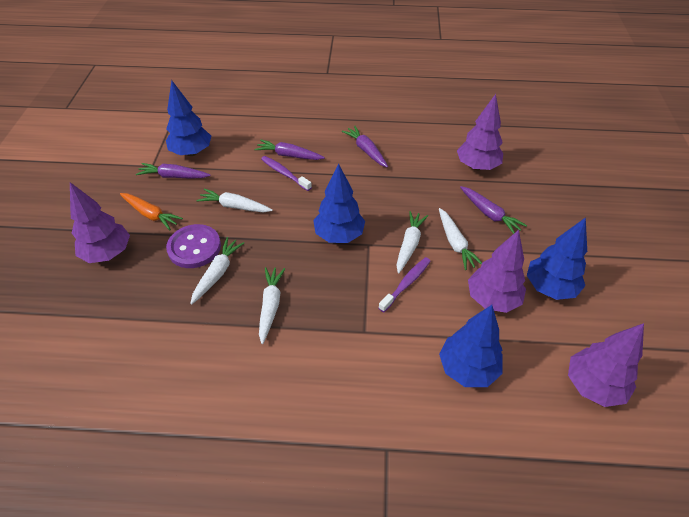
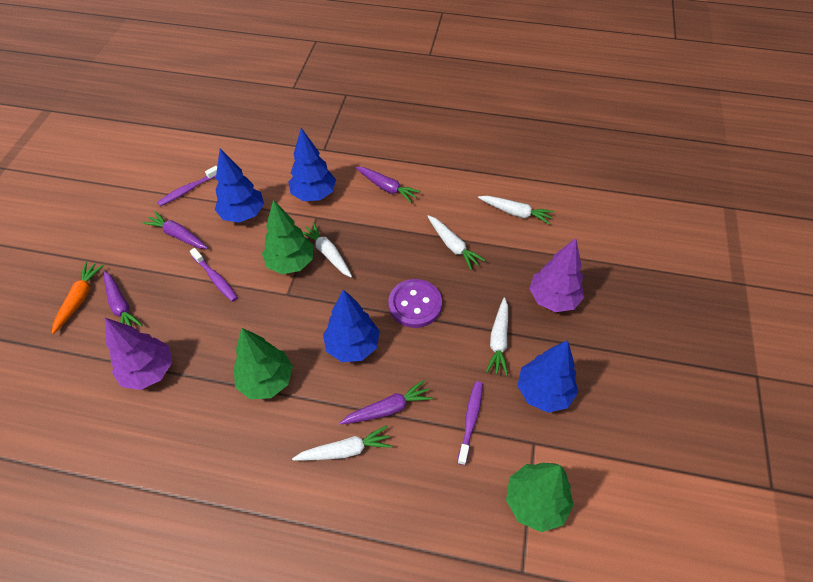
green tree: 0 -> 3
purple toothbrush: 2 -> 3
purple tree: 4 -> 2

